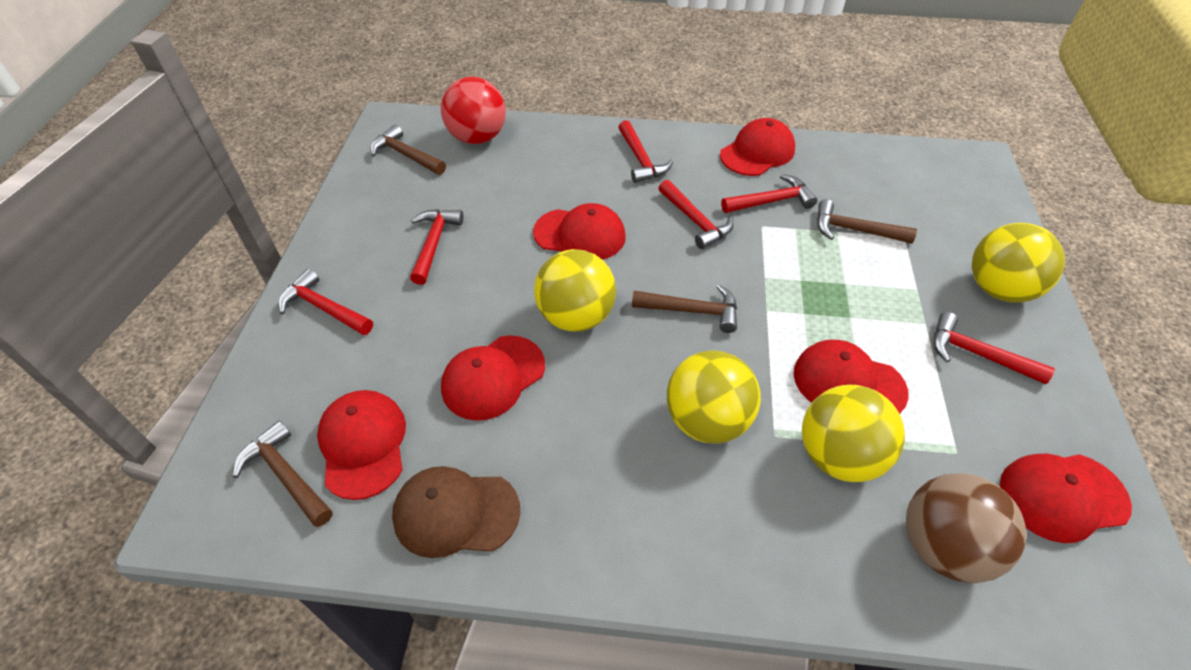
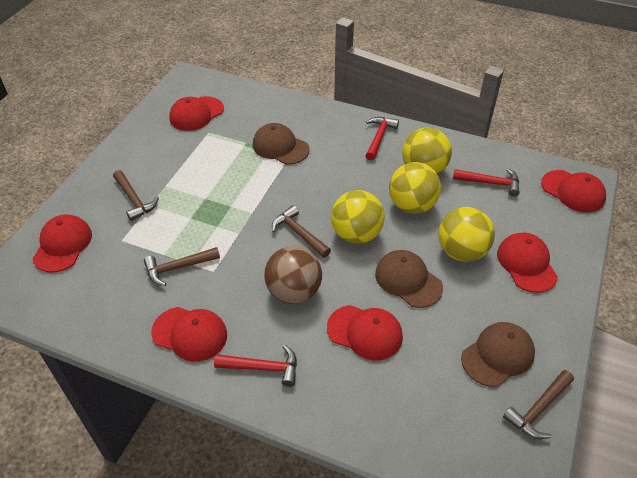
brown cap: 1 -> 3
red ball: 1 -> 0
red hammer: 6 -> 3

